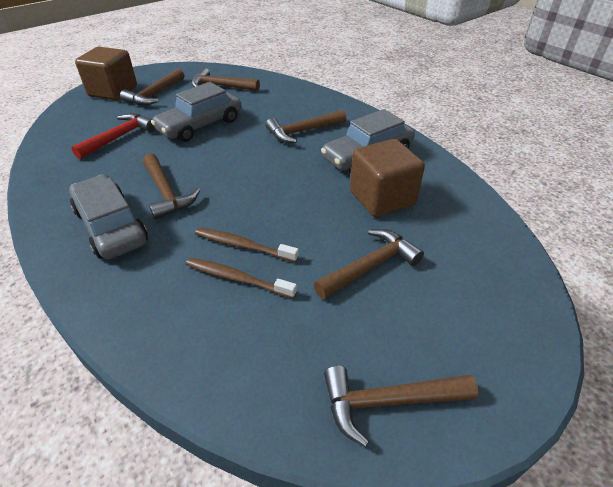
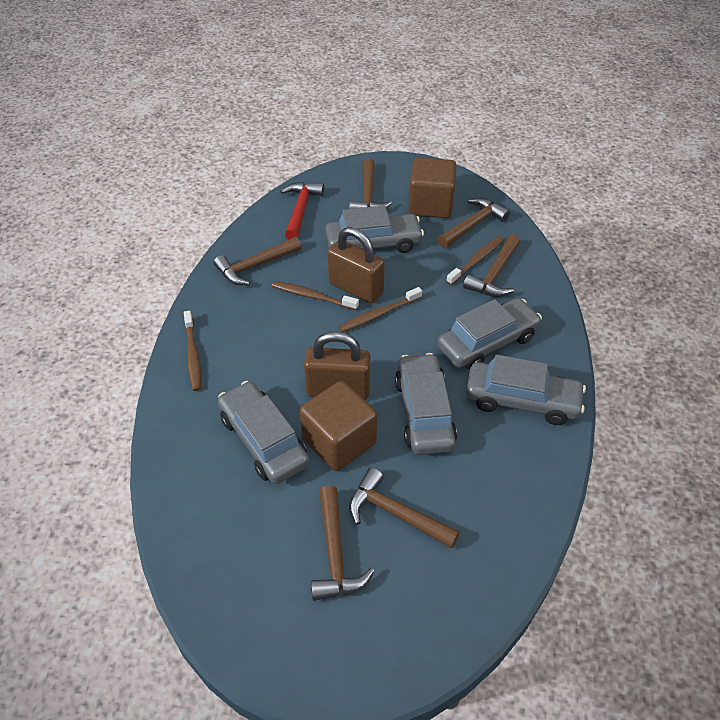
brown padlock: 0 -> 2
brown toothbrush: 2 -> 4
grey car: 3 -> 5

